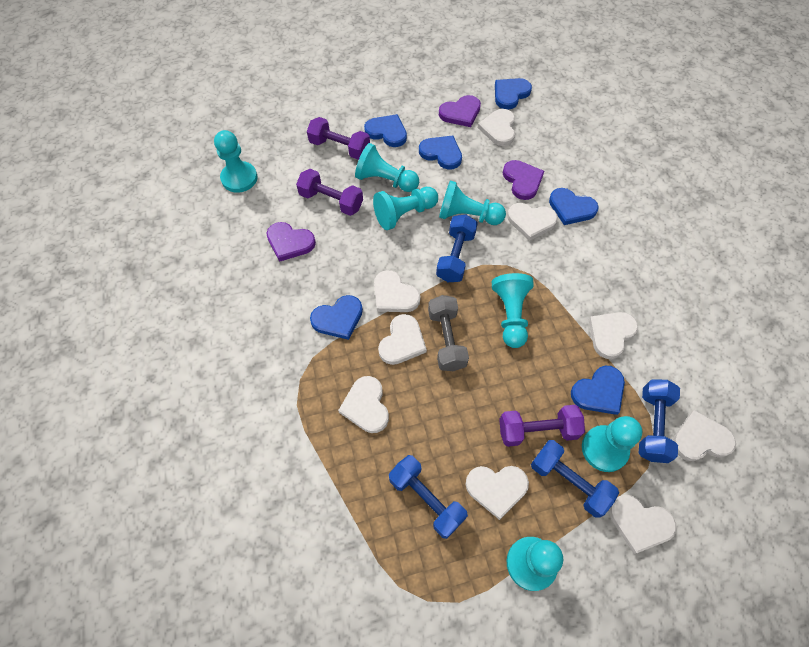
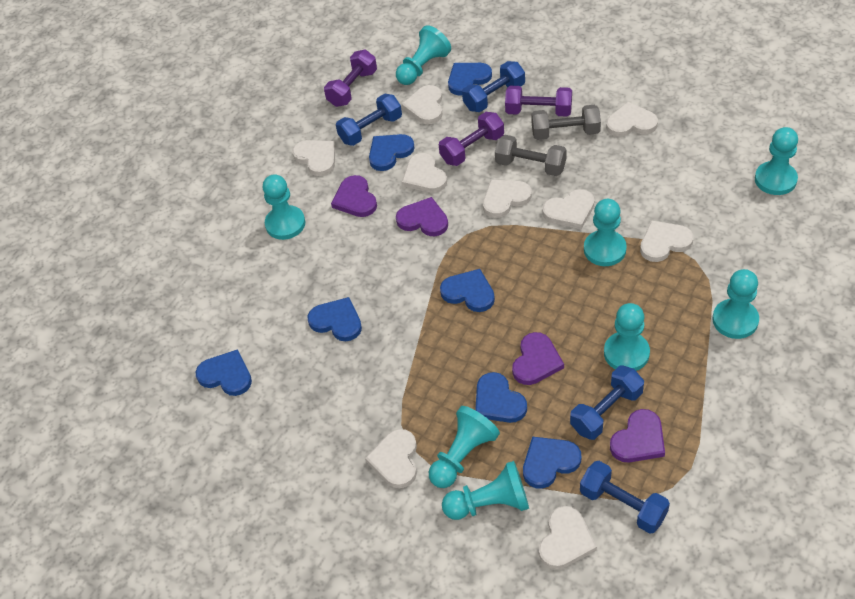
blue heart: 6 -> 7
grey dumbbell: 1 -> 2
purple heart: 3 -> 4
turquoise pawn: 7 -> 8

